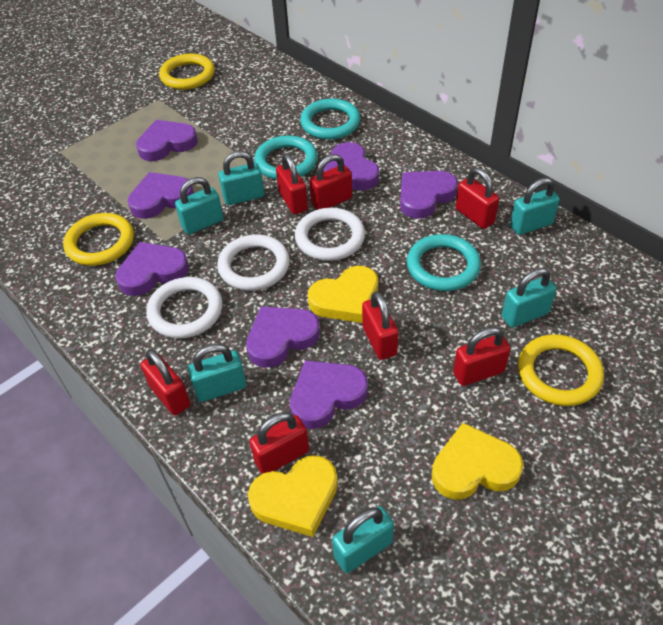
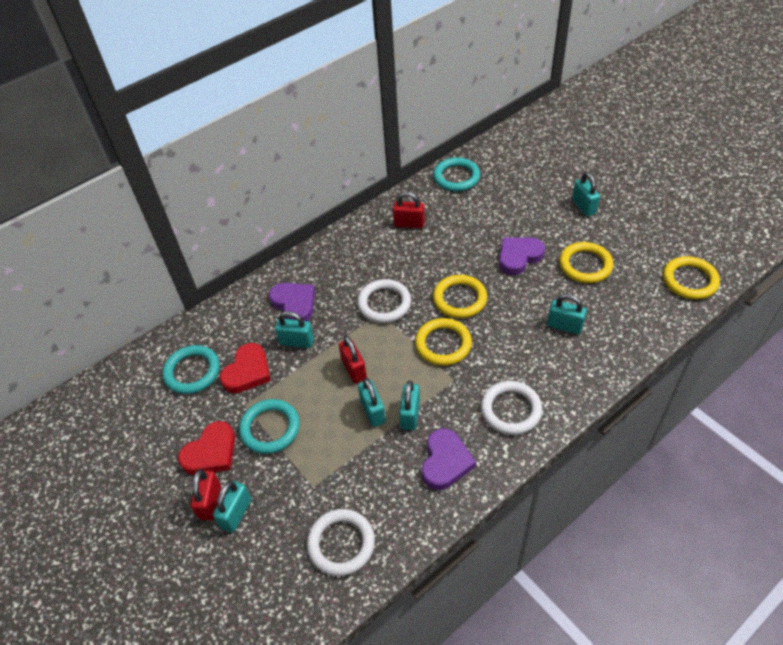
purple heart: 7 -> 3
red heart: 0 -> 2
red padlock: 7 -> 3
yellow heart: 3 -> 0
yellow ring: 3 -> 4

